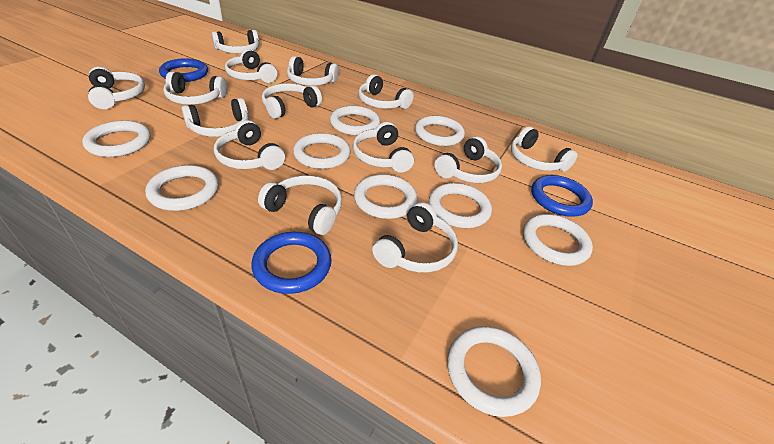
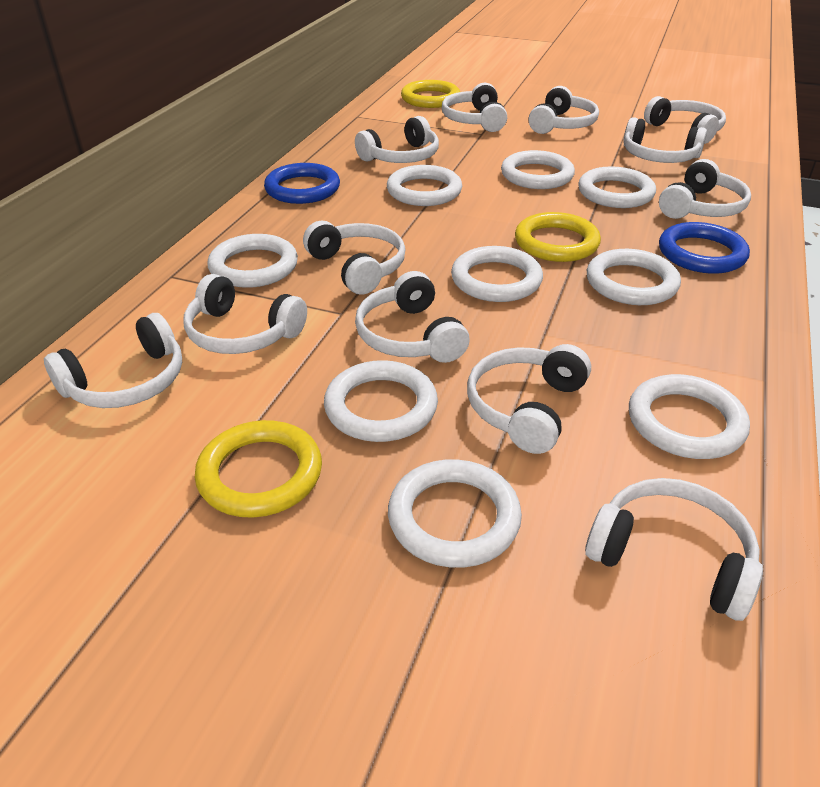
blue ring: 3 -> 2
white headphones: 14 -> 12
yellow ring: 0 -> 3

